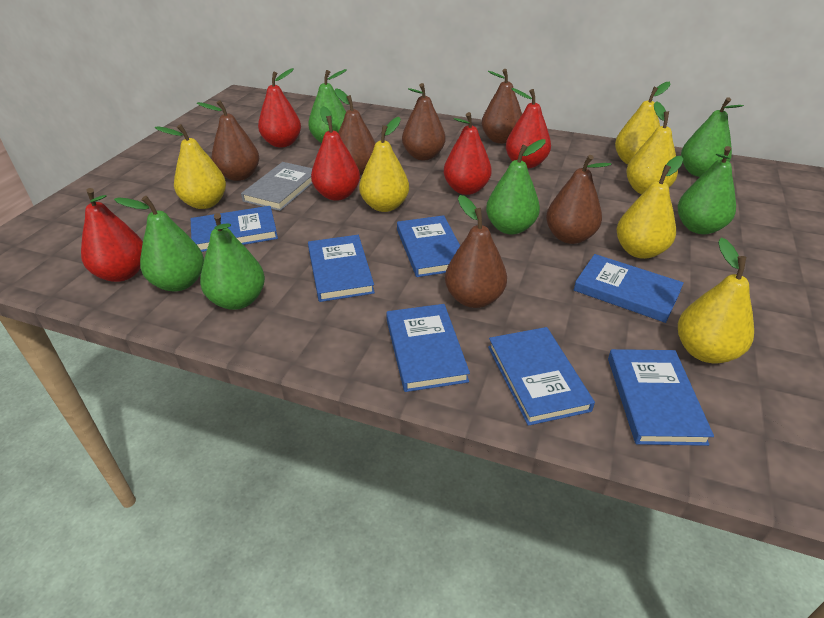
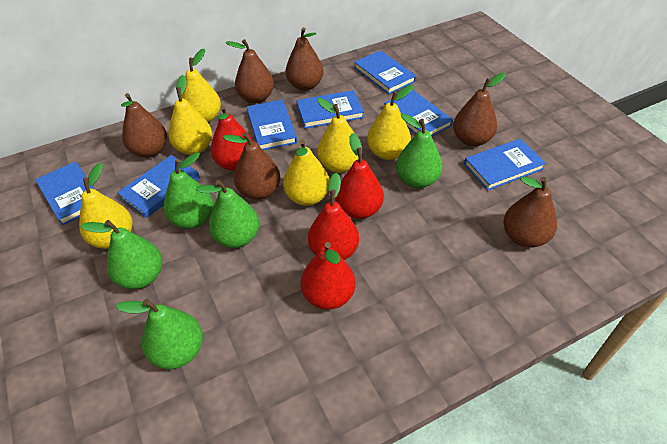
green pear: 6 -> 5
grey book: 1 -> 0
red pear: 5 -> 4

